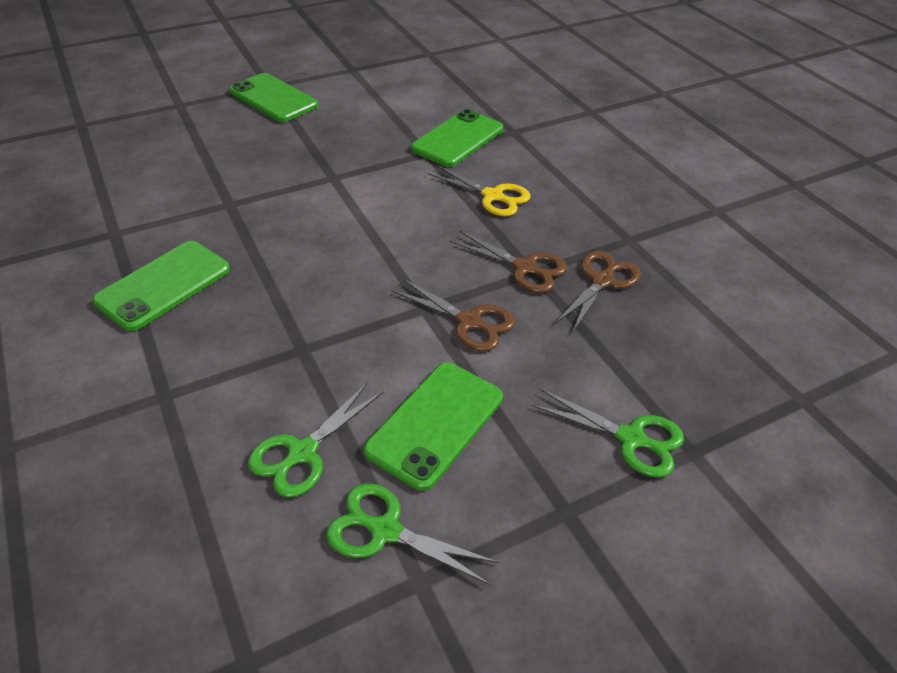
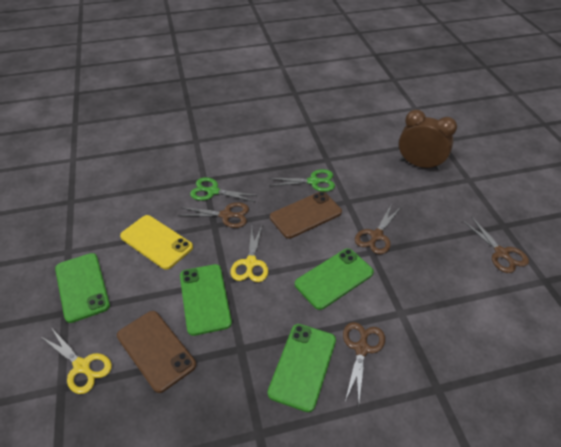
brown clock: 0 -> 1
brown phone: 0 -> 2
brown scissors: 3 -> 4
green scissors: 3 -> 2
yellow phone: 0 -> 1
yellow scissors: 1 -> 2

